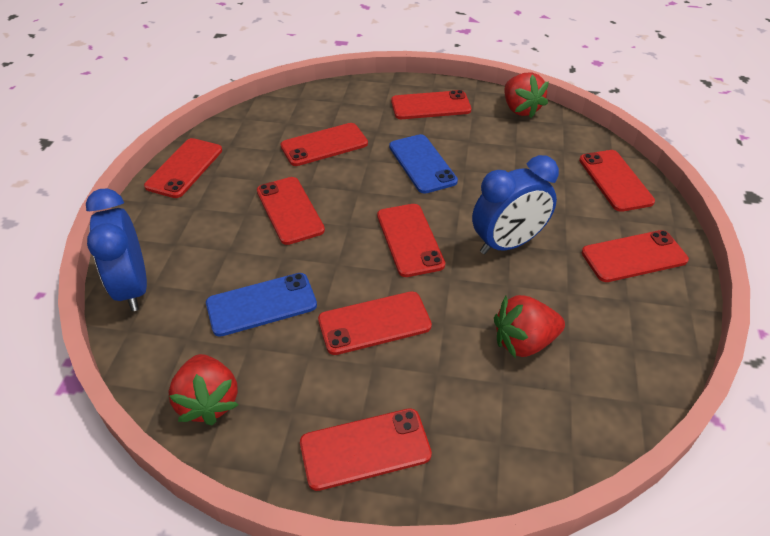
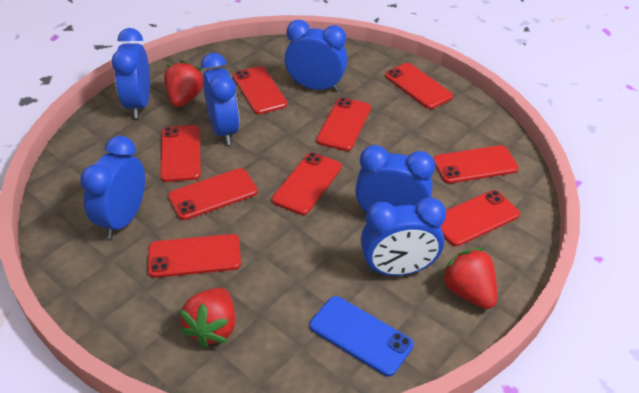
blue clock: 2 -> 6
blue phone: 2 -> 1

